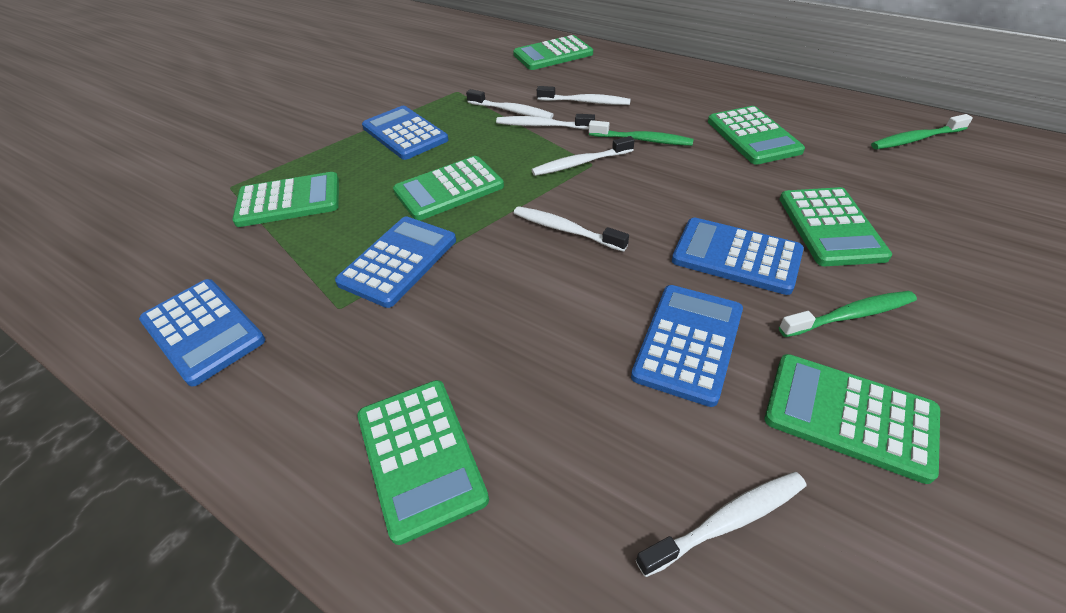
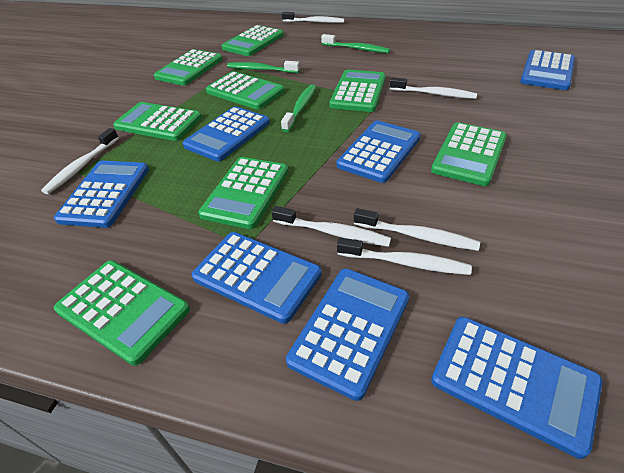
blue calculator: 5 -> 7
green calculator: 7 -> 8

